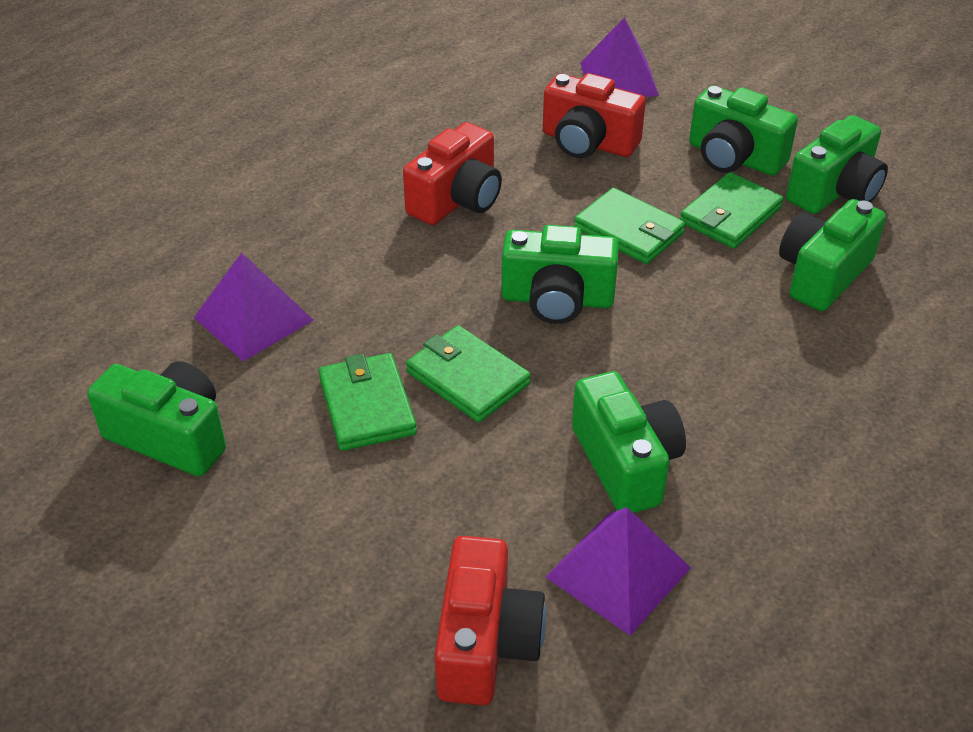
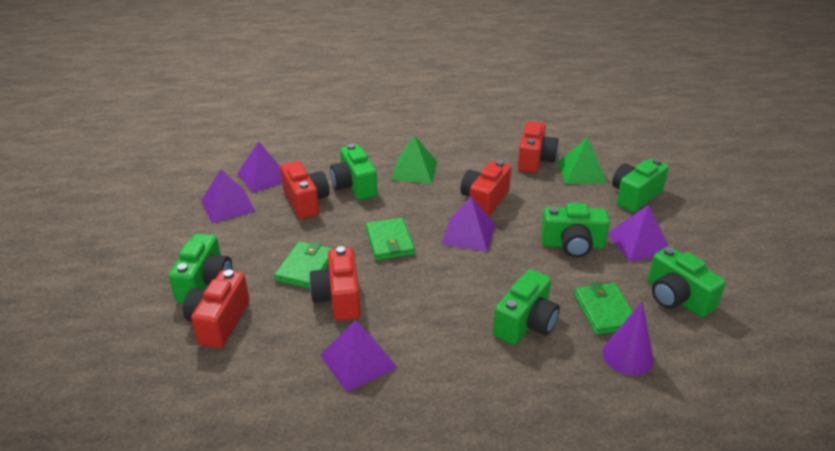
green pyramid: 0 -> 2
green wallet: 4 -> 3
purple cone: 0 -> 1
purple pyramid: 3 -> 5
red camera: 3 -> 5

